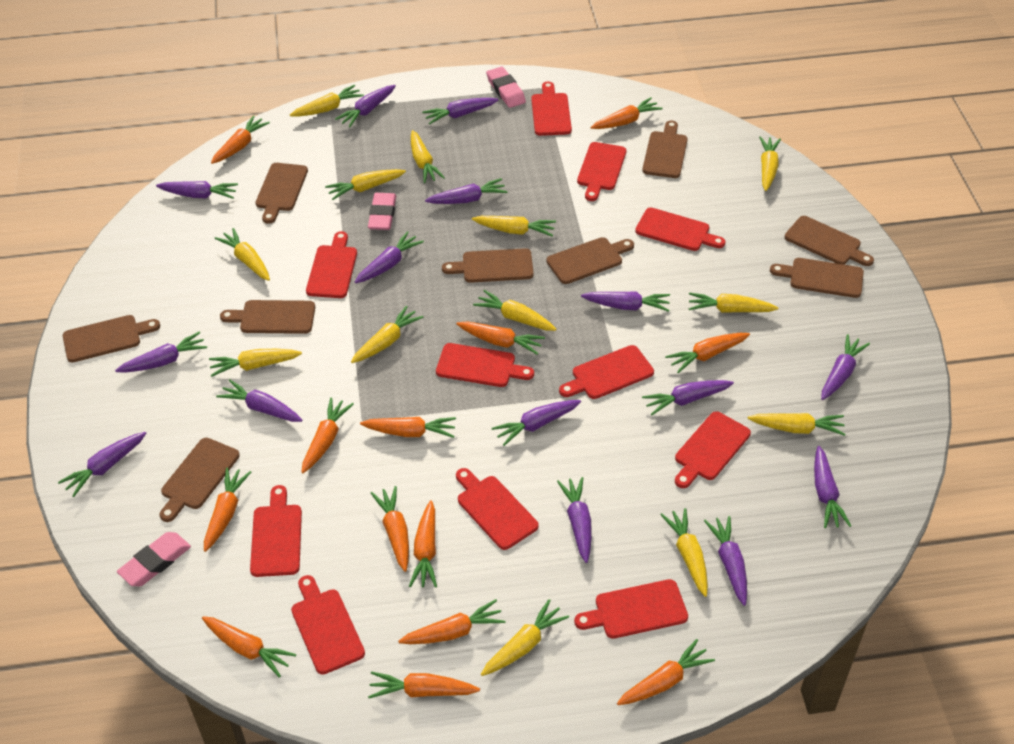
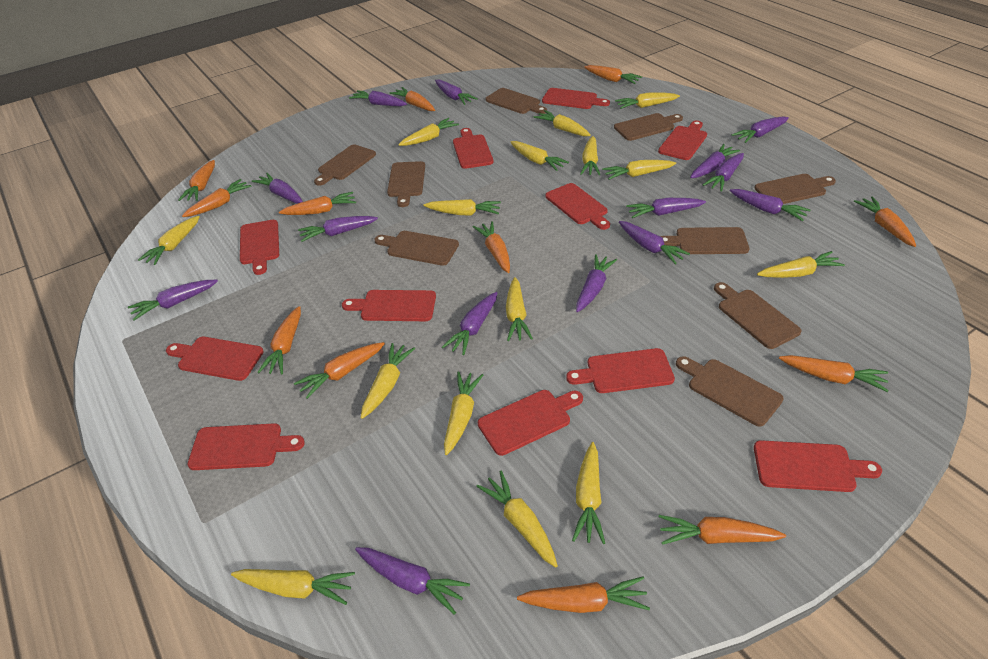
orange carrot: 13 -> 12
pink eraser: 3 -> 0
purple carrot: 15 -> 14
yellow carrot: 13 -> 15

